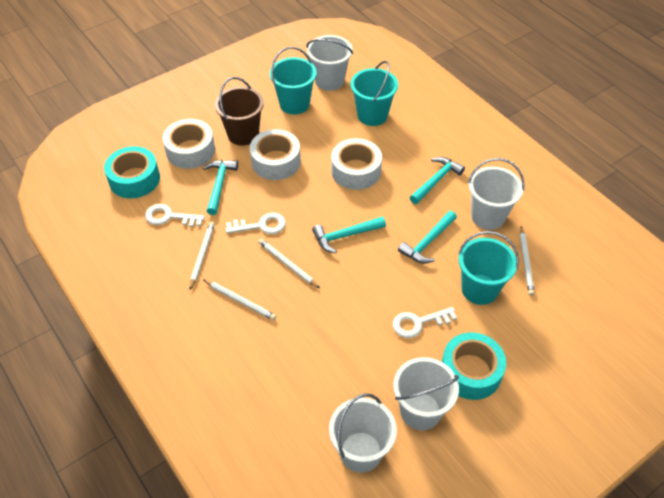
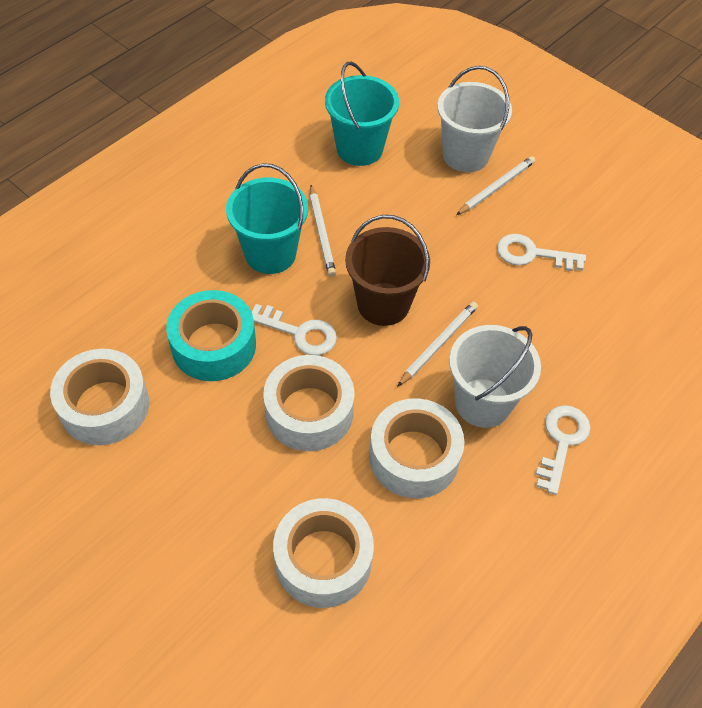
turquoise bucket: 3 -> 2
turquoise hammer: 4 -> 0
turquoise tape: 2 -> 1
white bucket: 4 -> 2
white pencil: 4 -> 3
white tape: 3 -> 4

